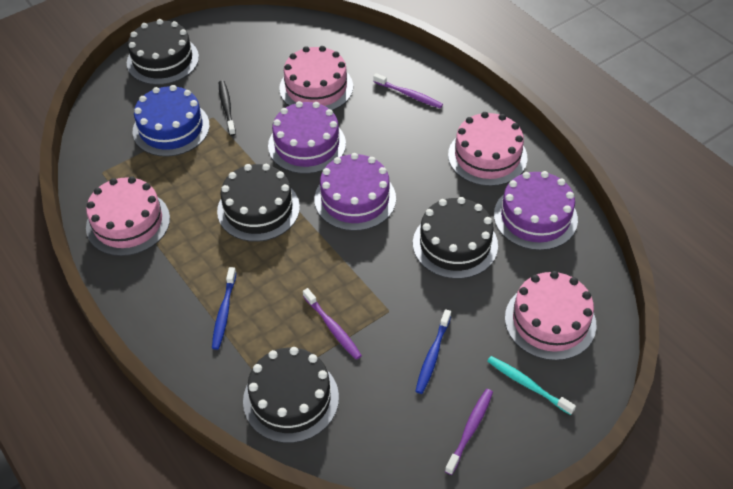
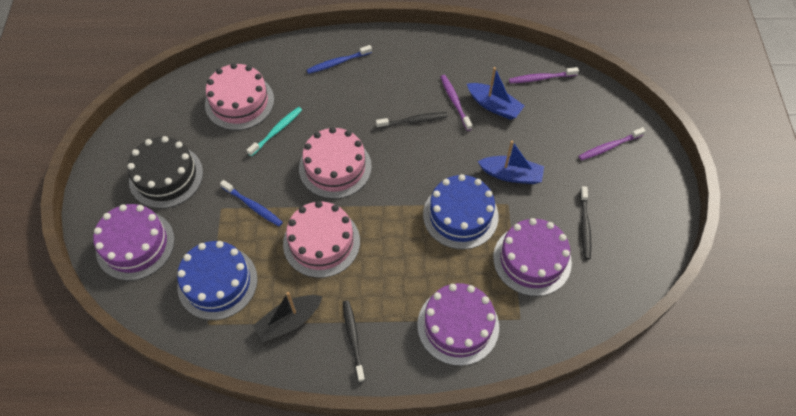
black boat: 0 -> 1
black cake: 4 -> 1
black toothbrush: 1 -> 3
blue boat: 0 -> 2
blue cake: 1 -> 2
pink cake: 4 -> 3

